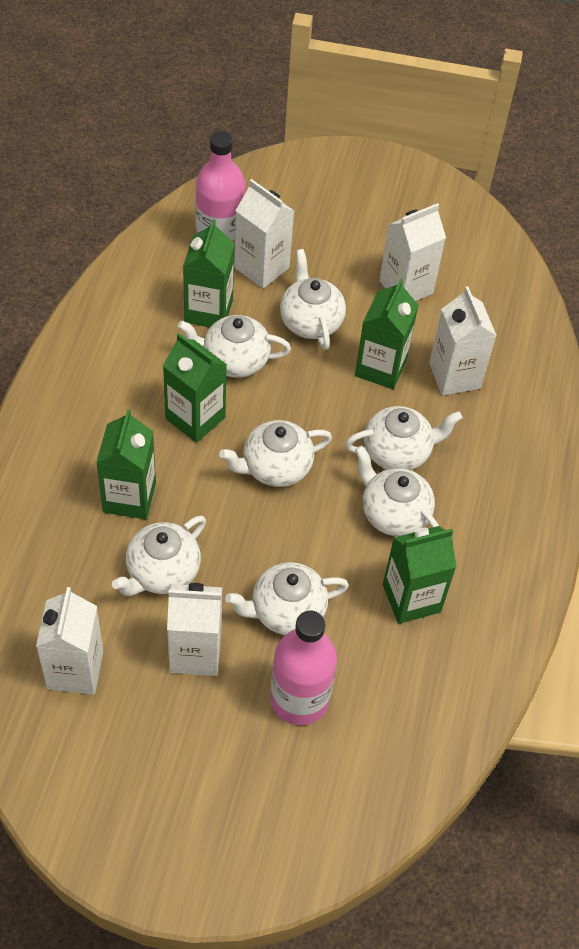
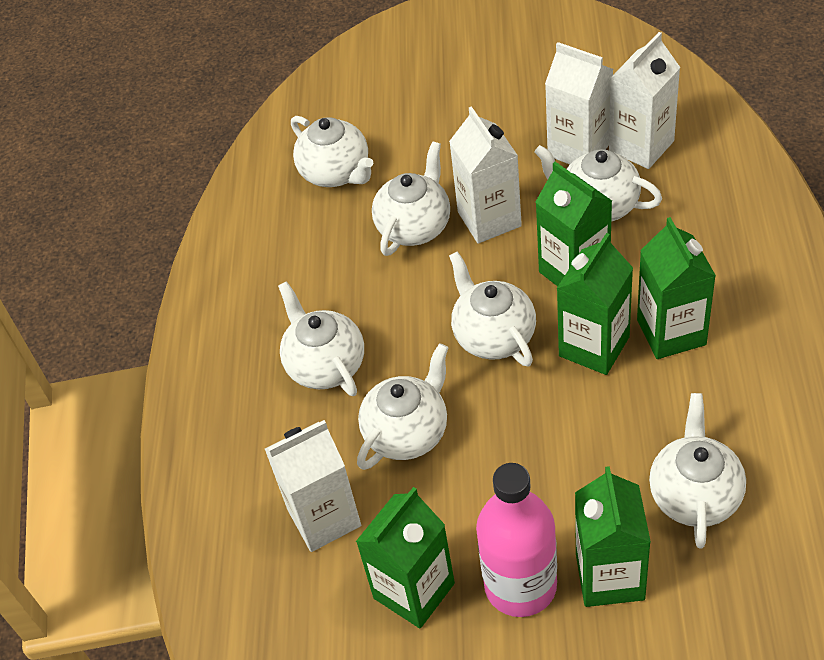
pink bottle: 2 -> 1
white carton: 5 -> 4

